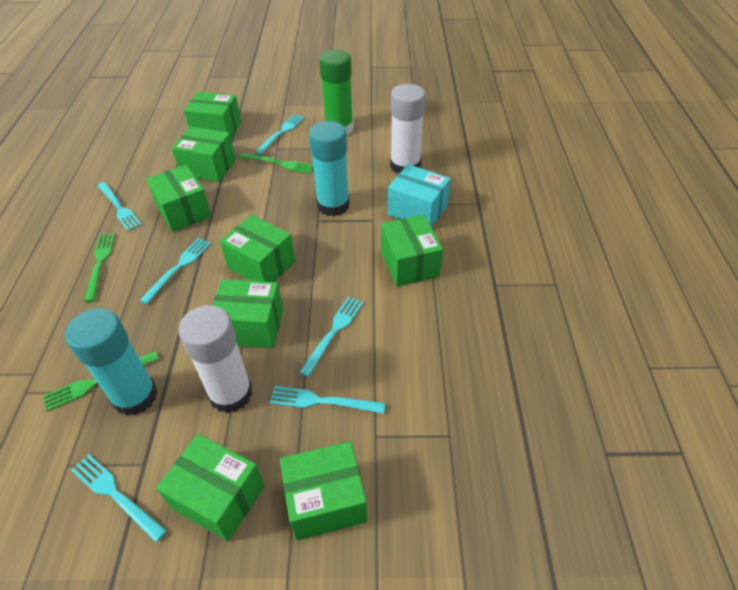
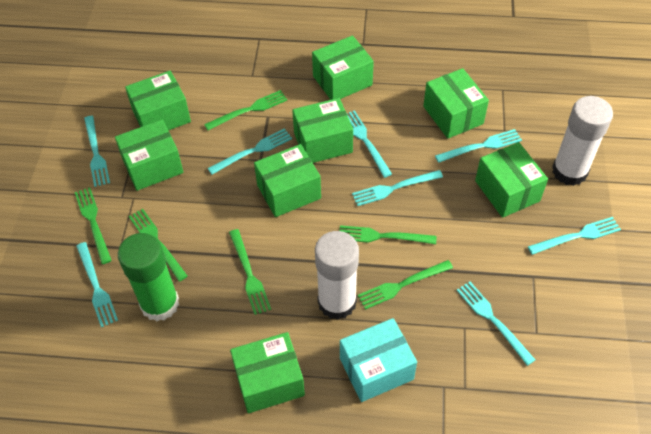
green fork: 3 -> 6
turquoise fork: 6 -> 8
turquoise glue stick: 2 -> 0

